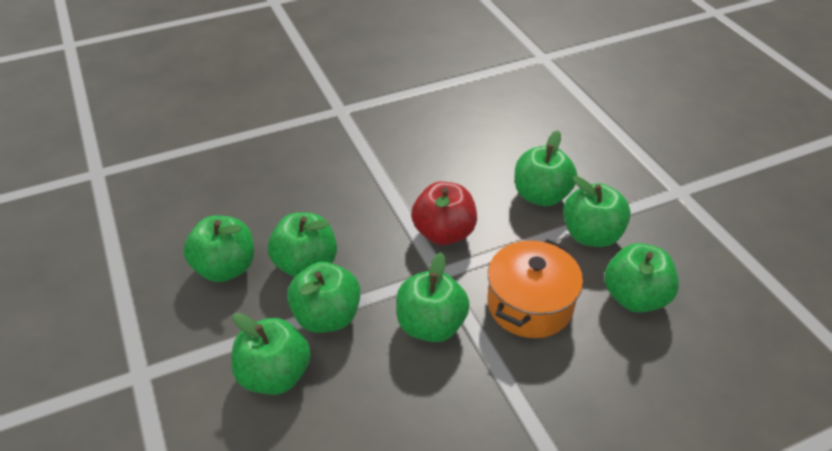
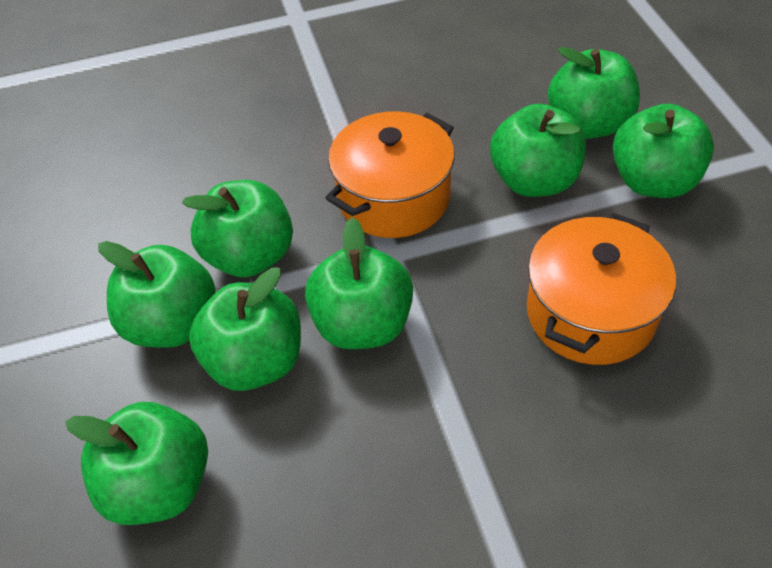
orange pot: 1 -> 2
red apple: 1 -> 0

